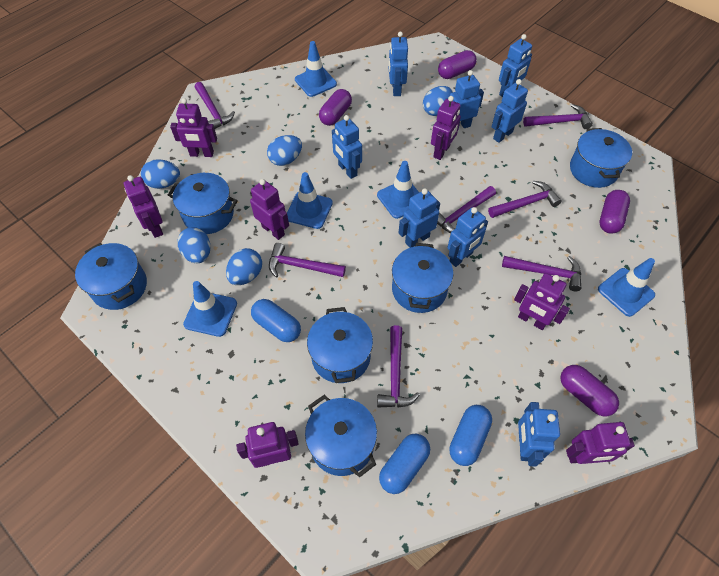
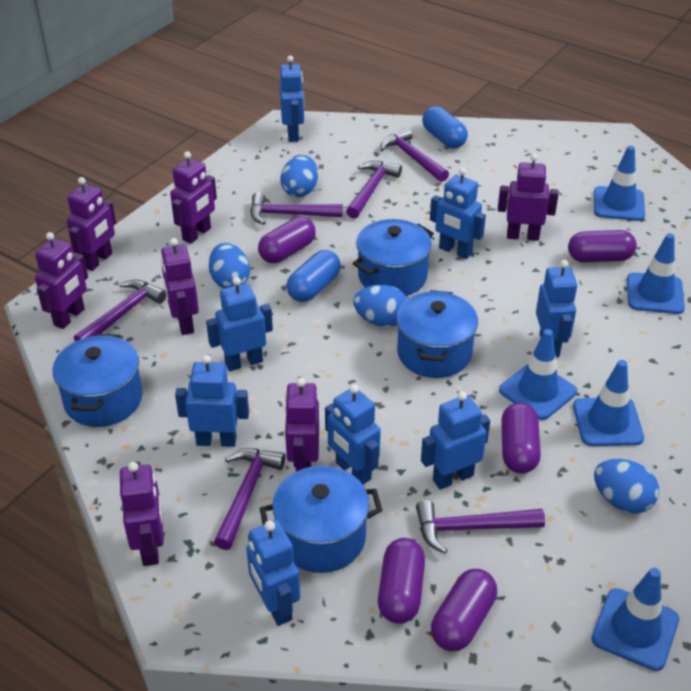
blue capsule: 3 -> 2
blue egg: 5 -> 4
blue pot: 6 -> 4
purple capsule: 4 -> 5
purple hammer: 7 -> 6

